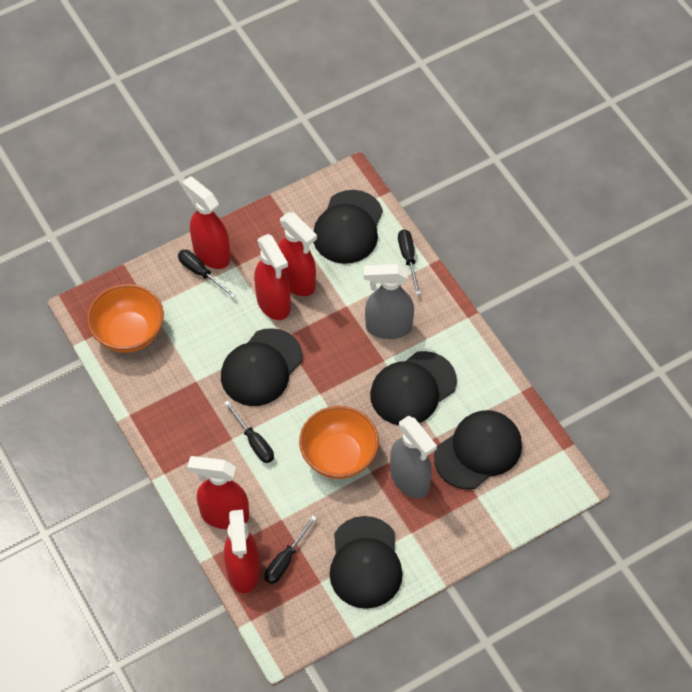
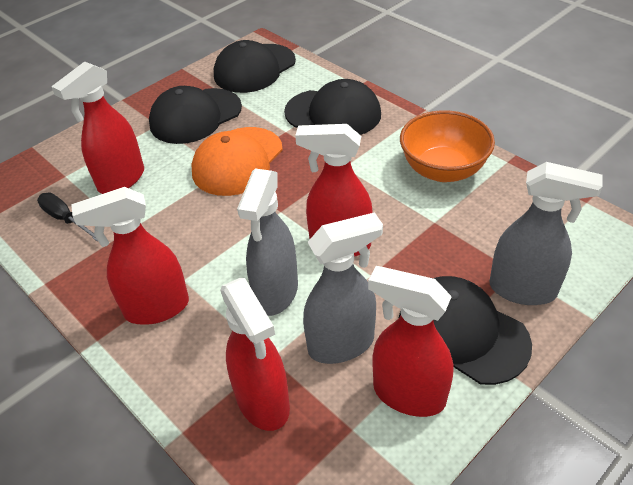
black cap: 5 -> 4
black screwdriver: 4 -> 1
grey spray bottle: 2 -> 3
orange bowl: 2 -> 1
orange cap: 0 -> 1

